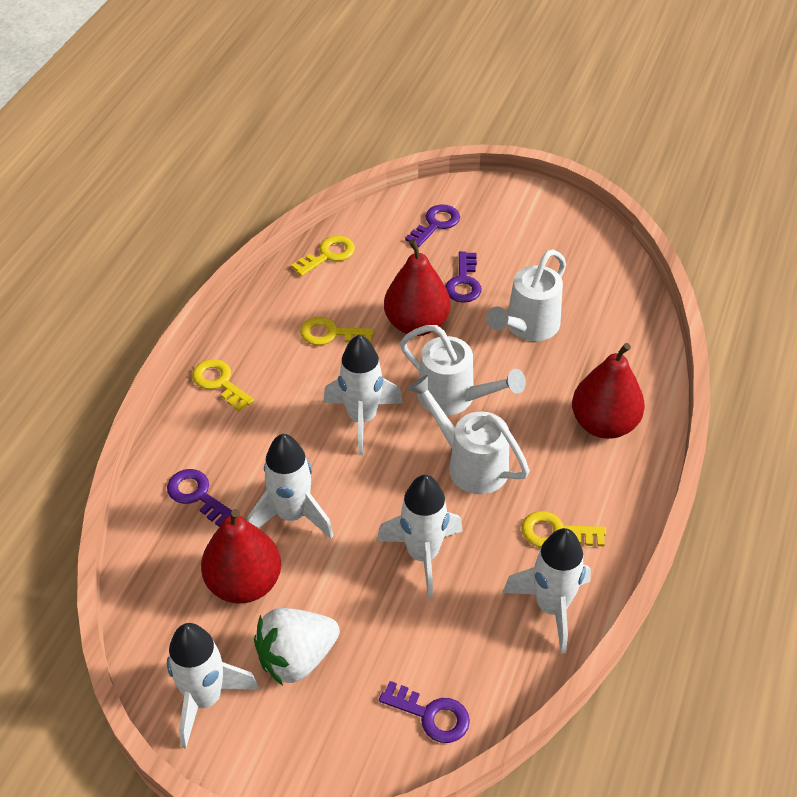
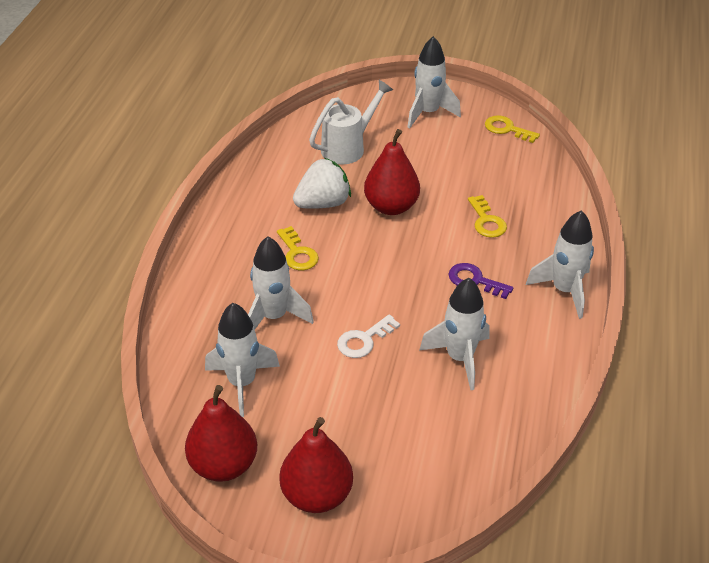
purple key: 4 -> 1
white key: 0 -> 1
white watering can: 3 -> 1
yellow key: 4 -> 3

